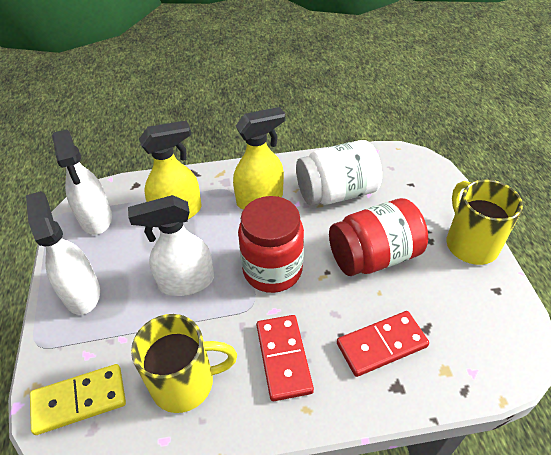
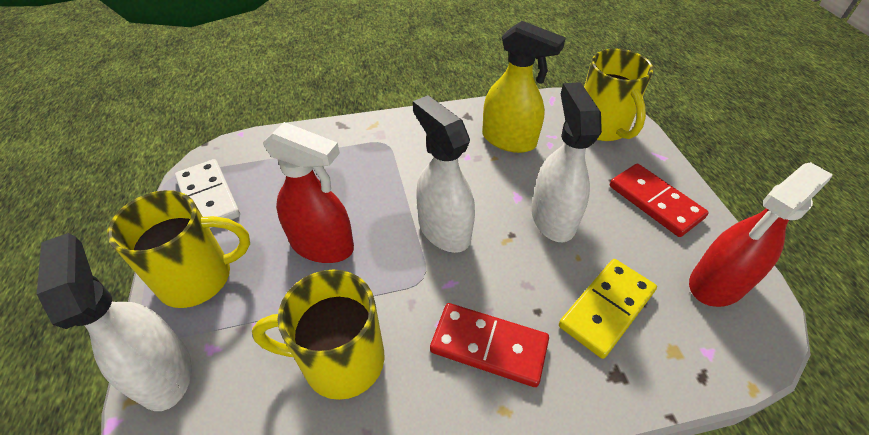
red jar: 2 -> 0
red spray bottle: 0 -> 2
white domino: 0 -> 1
white jar: 1 -> 0
yellow mug: 2 -> 3
yellow spray bottle: 2 -> 1

